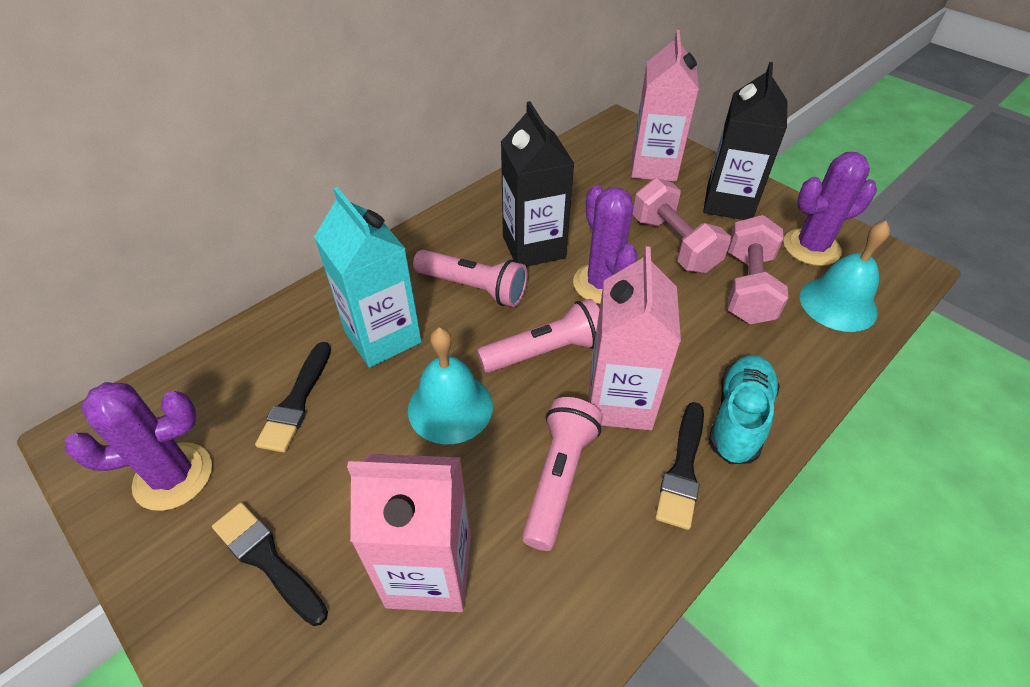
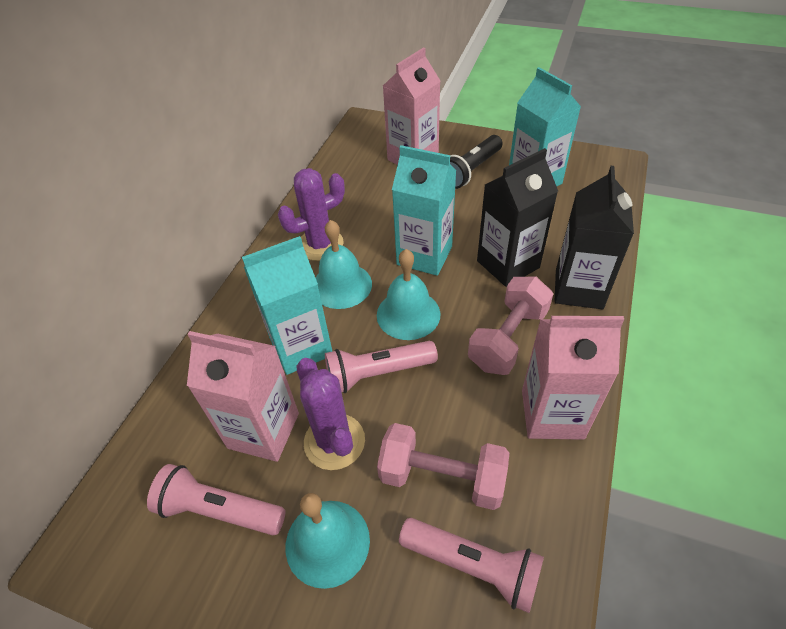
black brush: 3 -> 0
black flashlight: 0 -> 1
purple cactus: 3 -> 2
turquoise bell: 2 -> 3
turquoise carton: 1 -> 3
turquoise shoe: 1 -> 0

